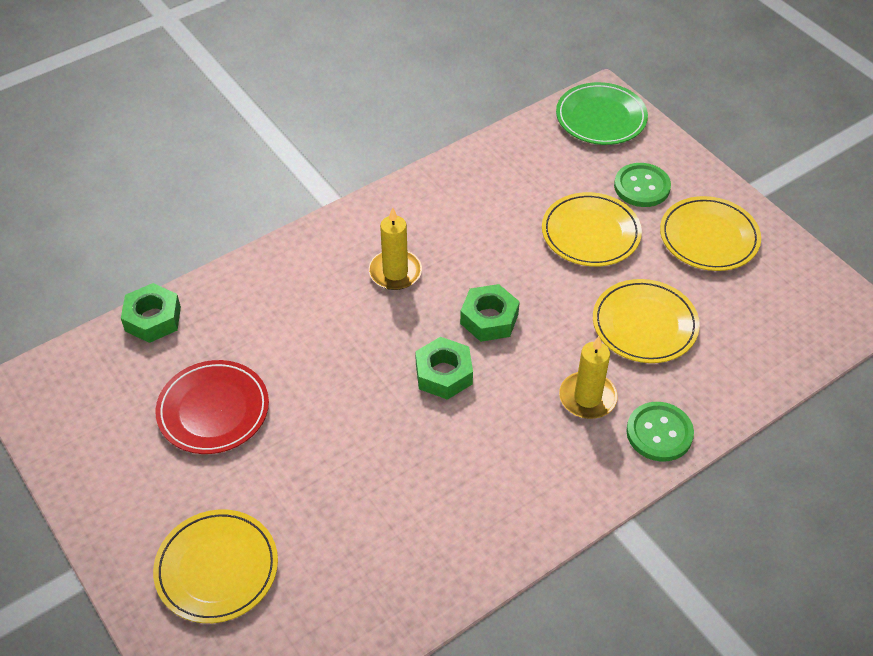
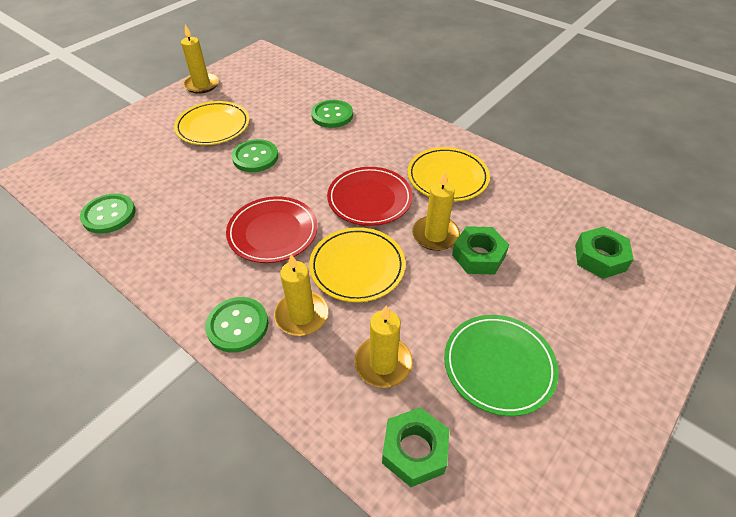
green button: 2 -> 4
red plate: 1 -> 2
yellow candle: 2 -> 4
yellow plate: 4 -> 3

